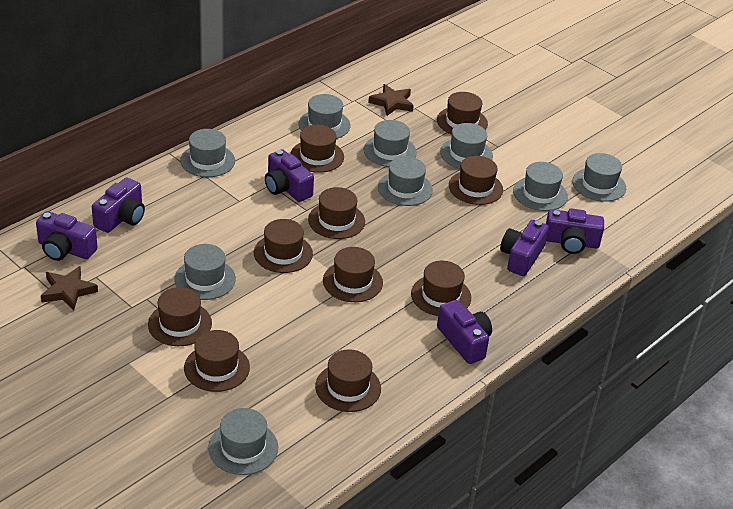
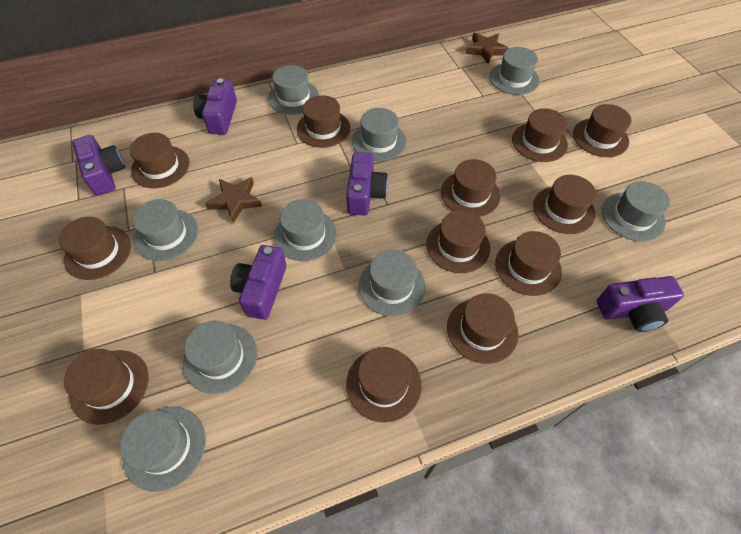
brown hat: 10 -> 12
purple camera: 6 -> 5

